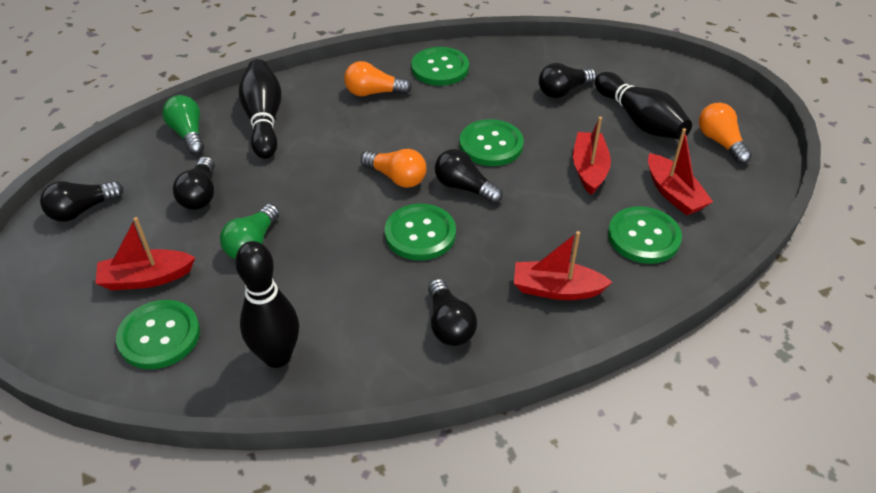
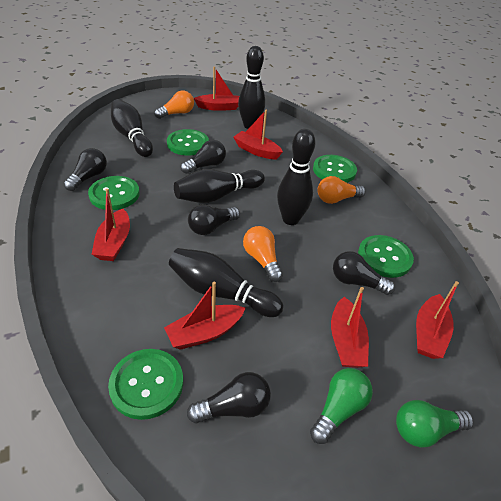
black bowling pin: 3 -> 5
red boat: 4 -> 6

